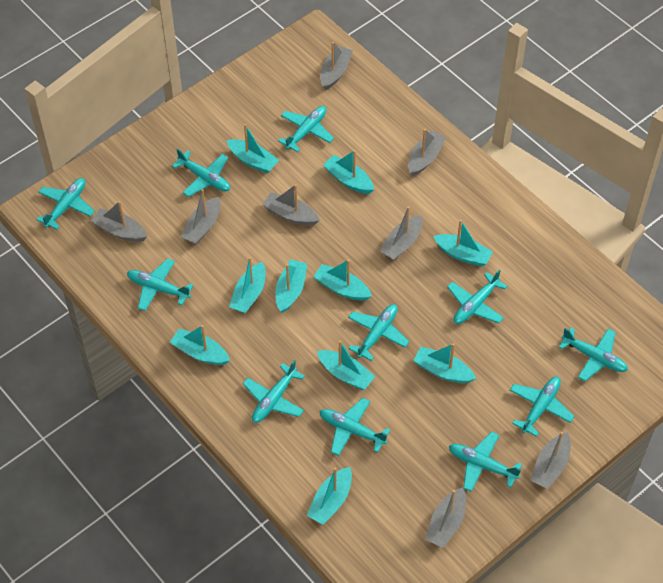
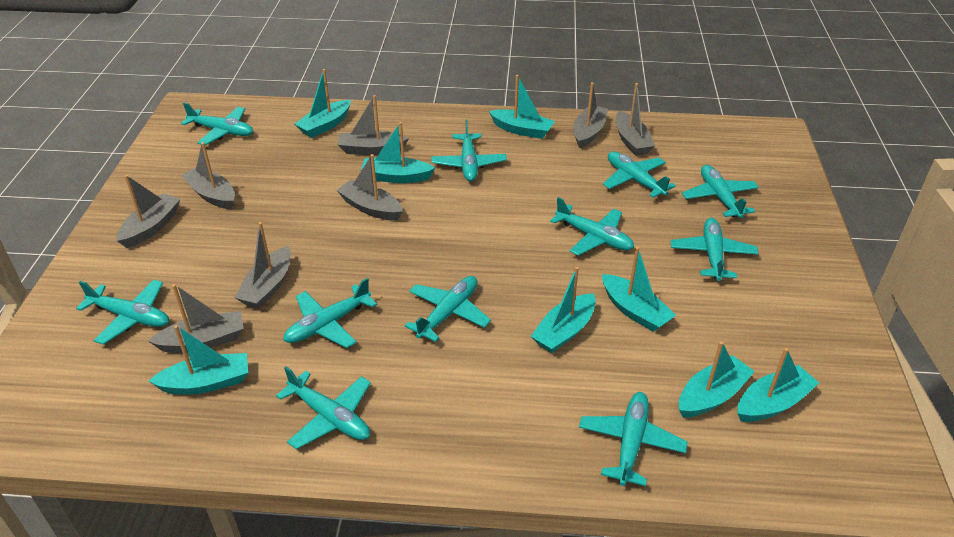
turquoise boat: 10 -> 8

